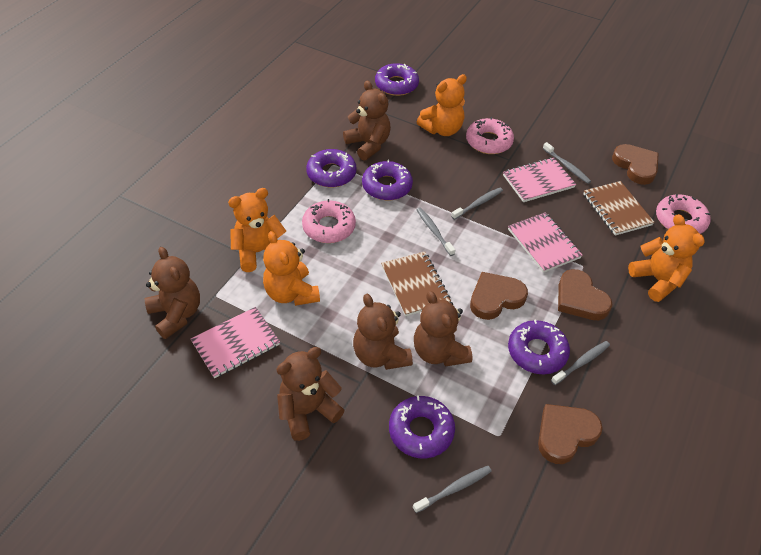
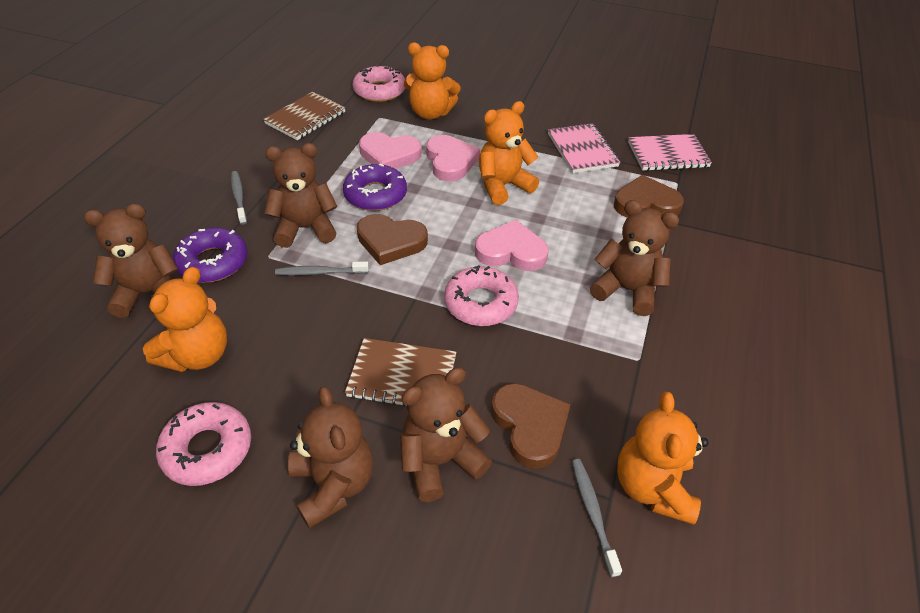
brown heart: 4 -> 3
grey toothbrush: 5 -> 3
pink heart: 0 -> 3
pink notebook: 3 -> 2
purple donut: 5 -> 2

